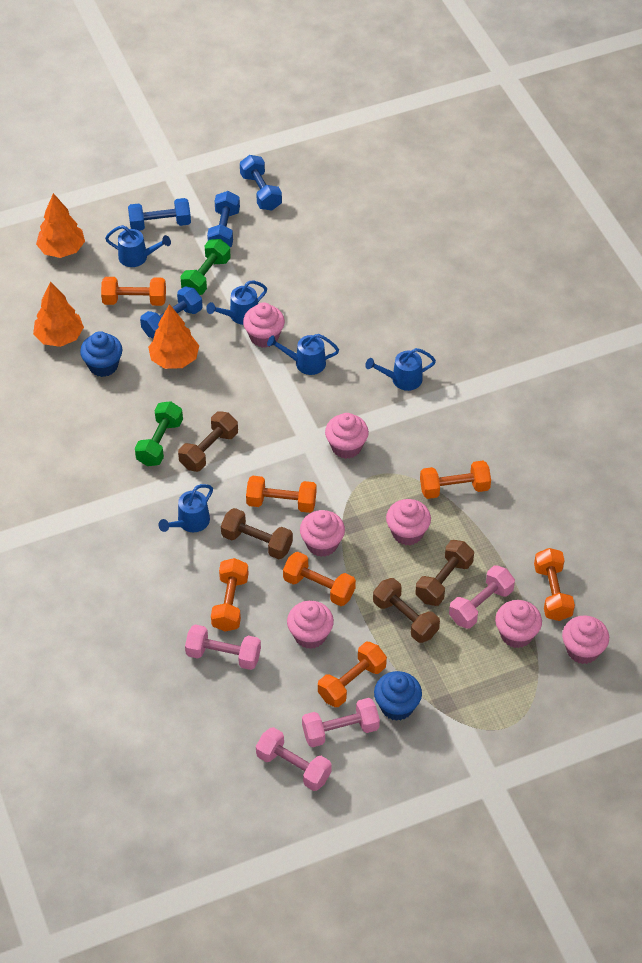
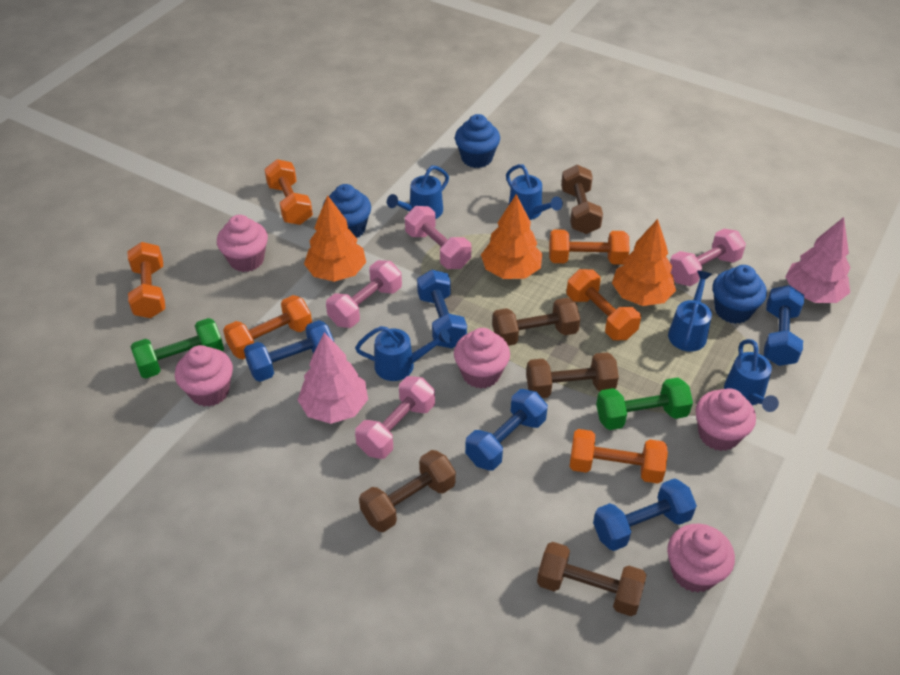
blue cupcake: 2 -> 3
blue dumbbell: 4 -> 5
brown dumbbell: 4 -> 5
orange dumbbell: 7 -> 6
pink cupcake: 7 -> 5
pink tree: 0 -> 2

